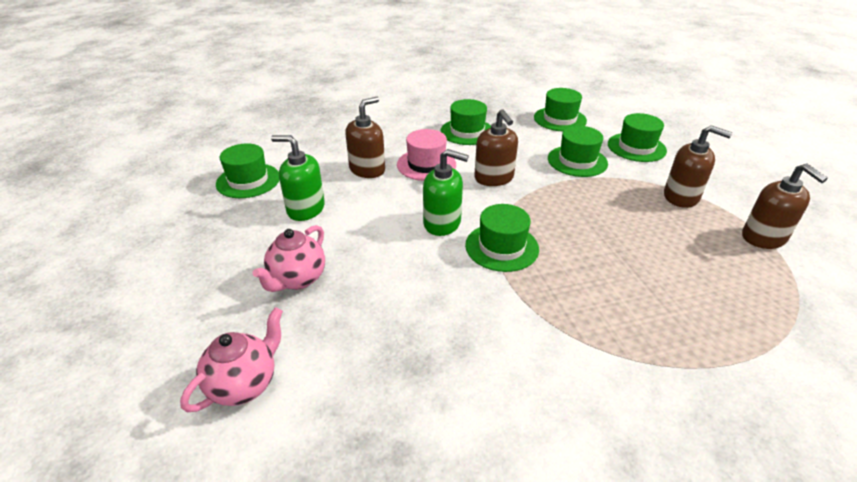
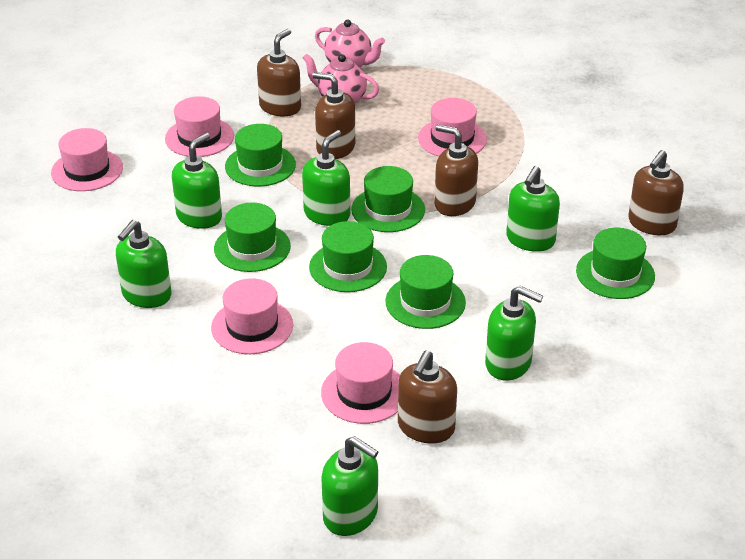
brown soap dispenser: 4 -> 5
green soap dispenser: 2 -> 6
pink hat: 1 -> 5

